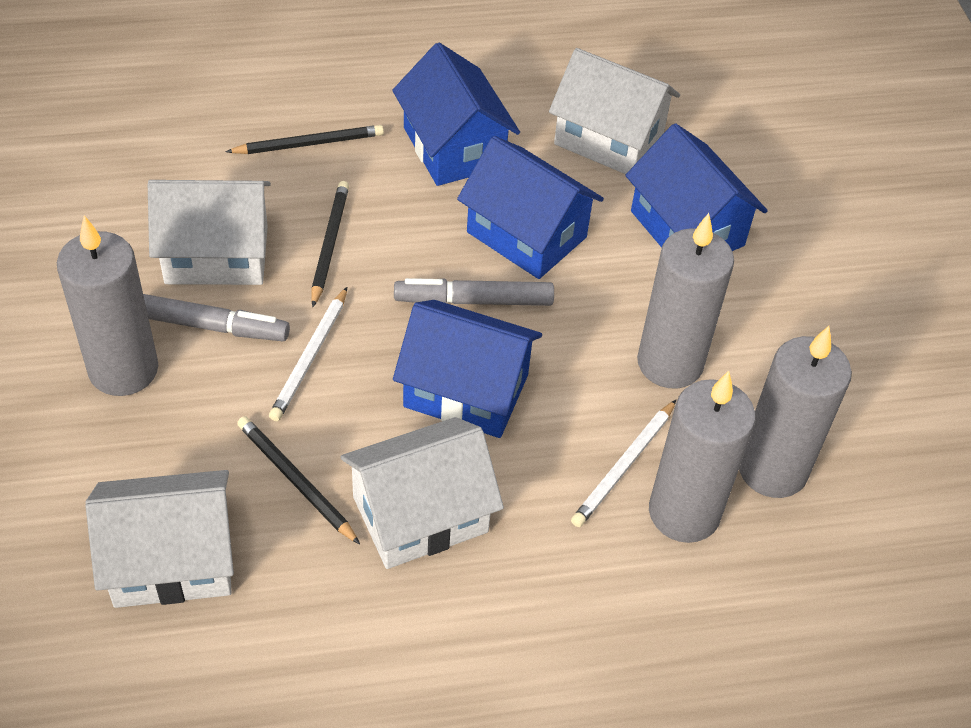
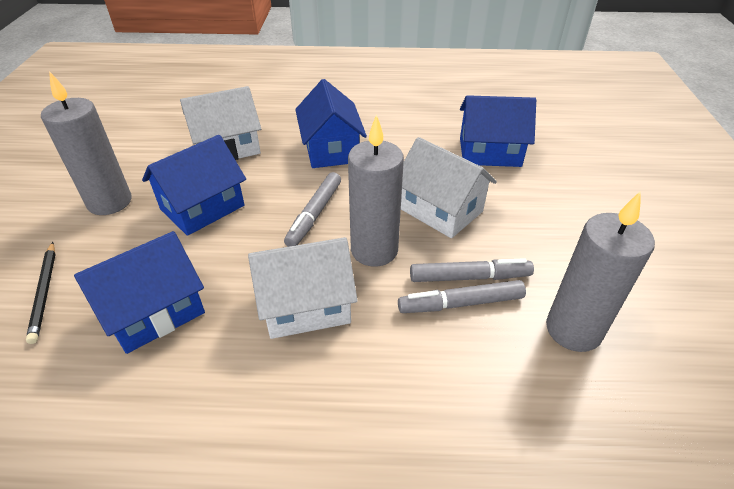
black pencil: 3 -> 1
grey candle: 4 -> 3
grey marker: 2 -> 3
white house: 4 -> 3
white pencil: 2 -> 0

